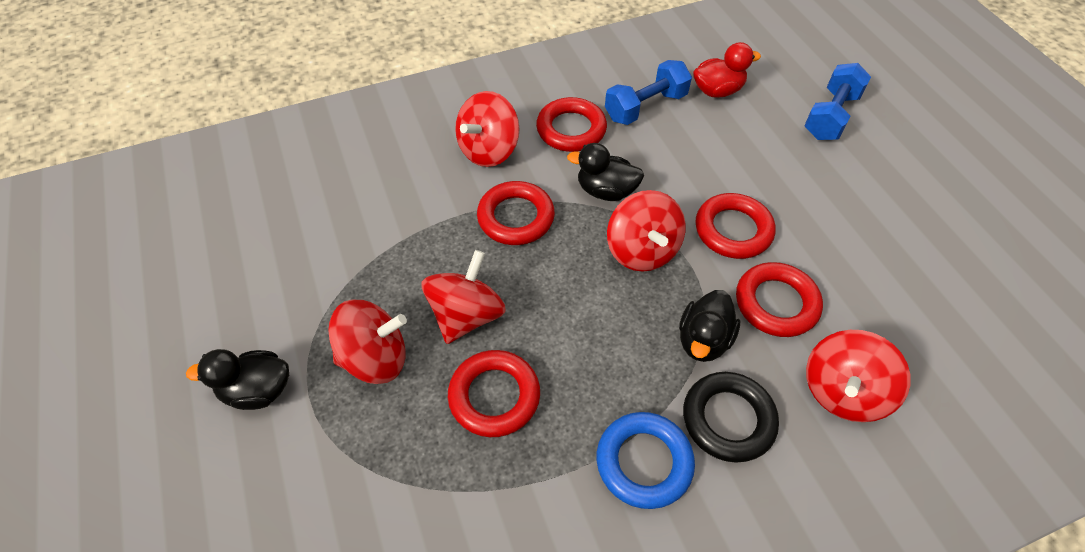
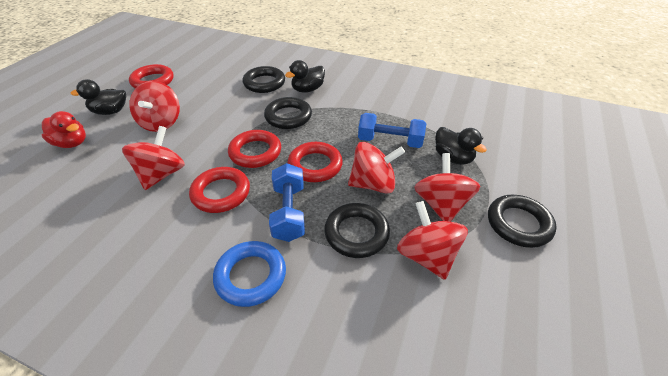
black ring: 1 -> 4
red ring: 5 -> 4

